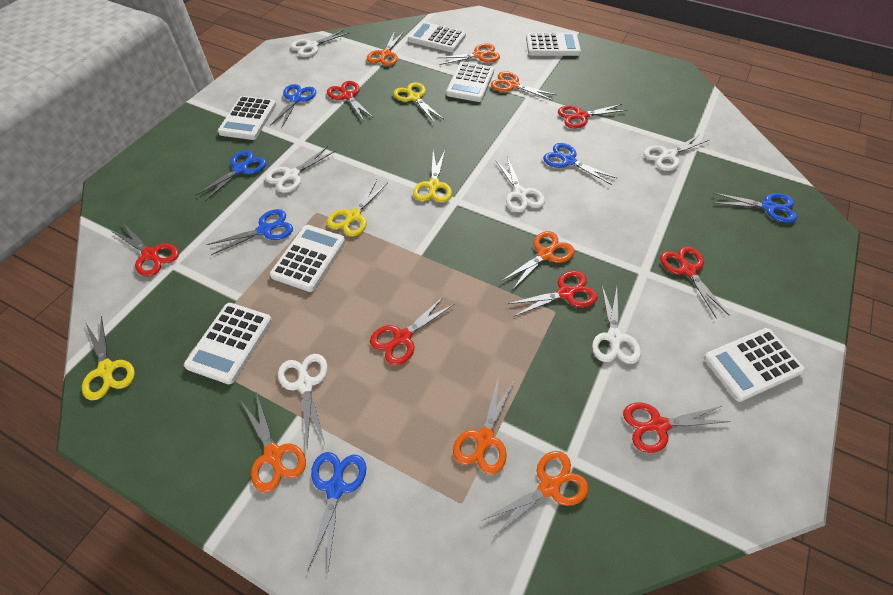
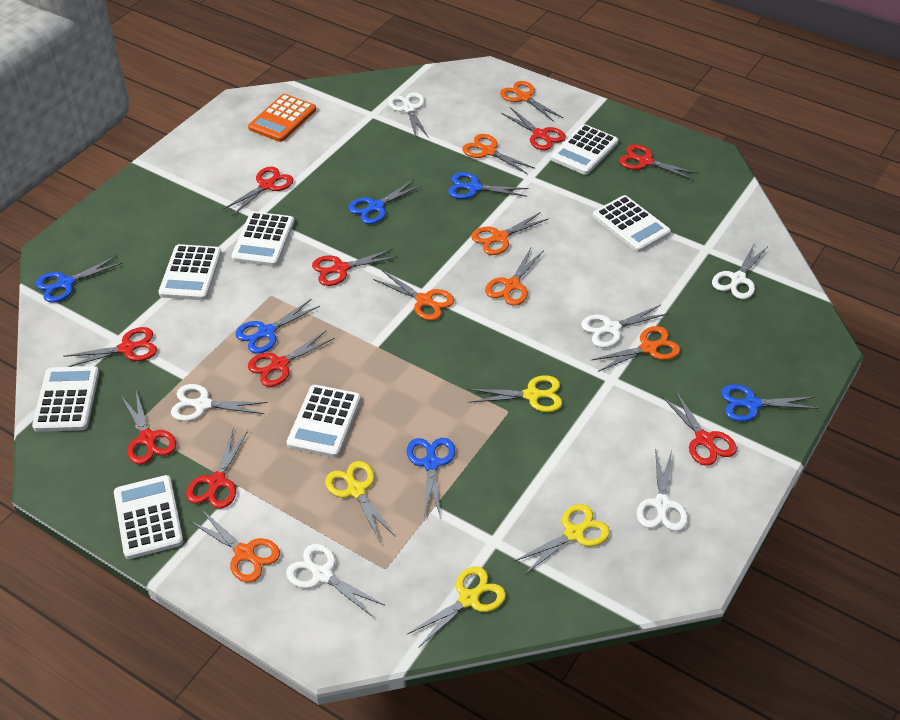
orange calculator: 0 -> 1
red scissors: 7 -> 9

